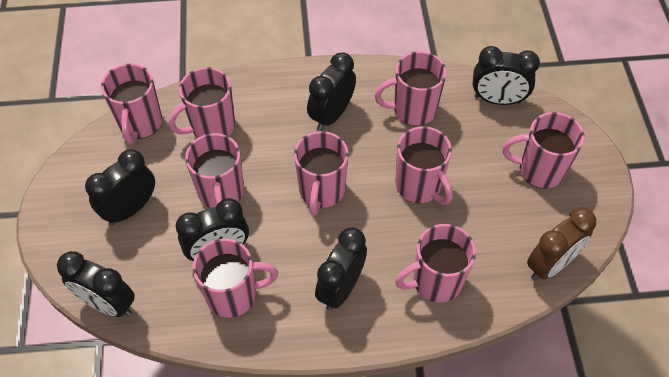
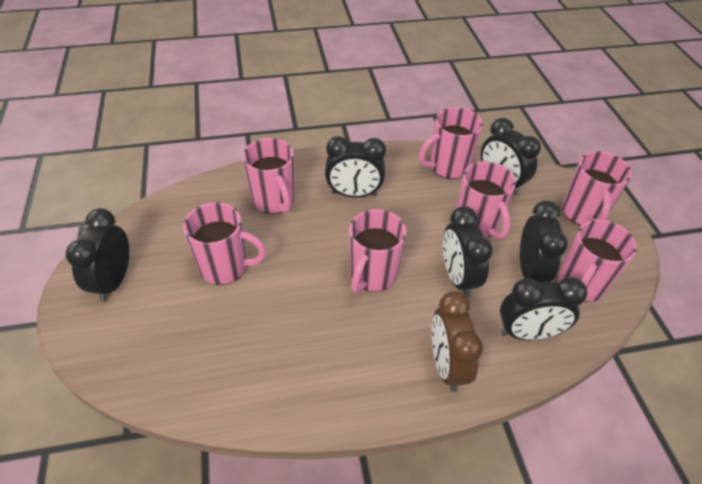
pink mug: 9 -> 7

